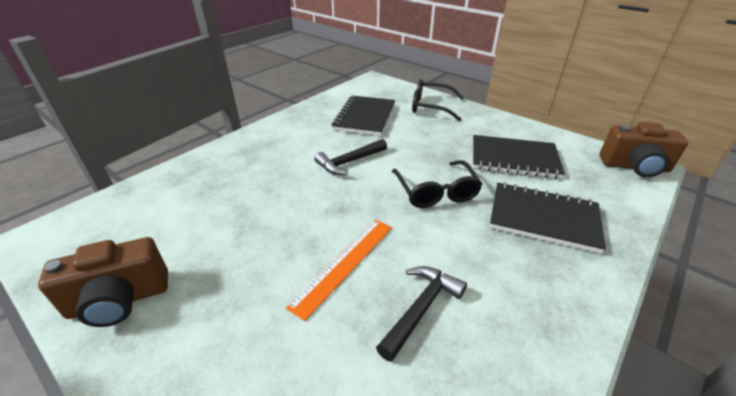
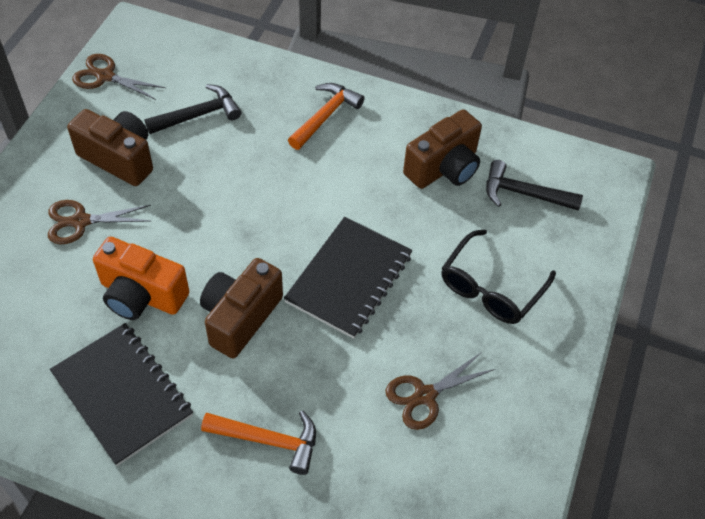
black glasses: 2 -> 1
black notebook: 3 -> 2
brown camera: 2 -> 3
brown scissors: 0 -> 3
orange camera: 0 -> 1
orange hammer: 0 -> 2
orange ruler: 1 -> 0

